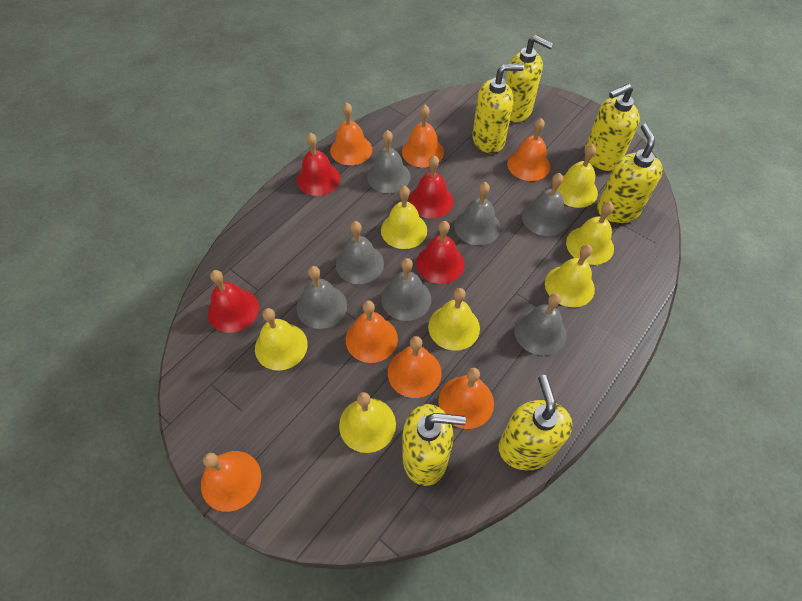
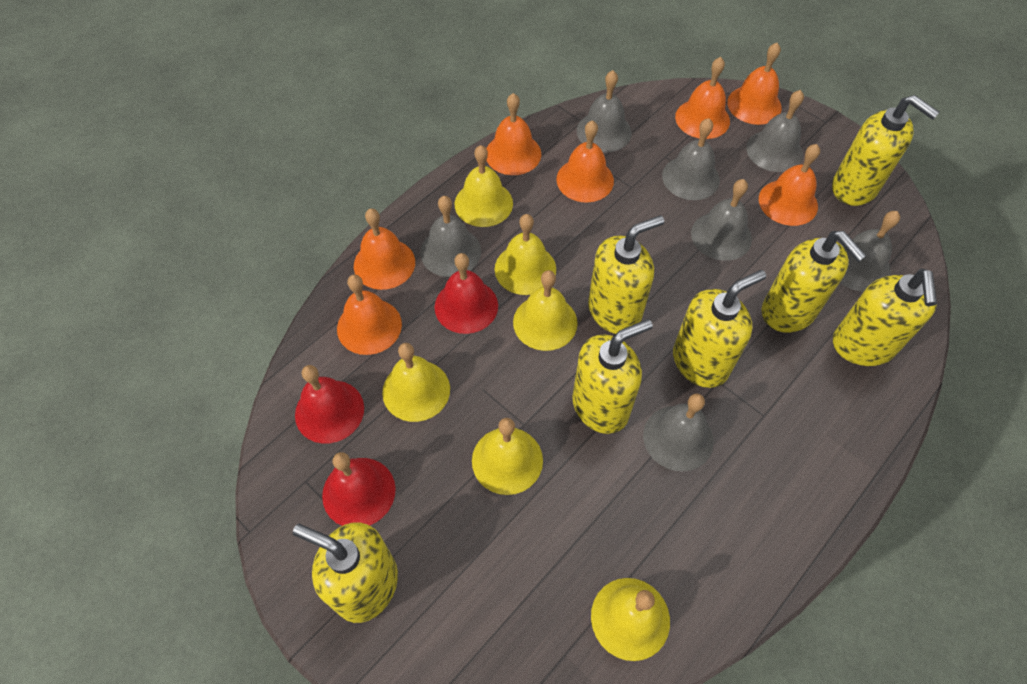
red bell: 4 -> 3
yellow bell: 7 -> 6
yellow soap dispenser: 6 -> 7

